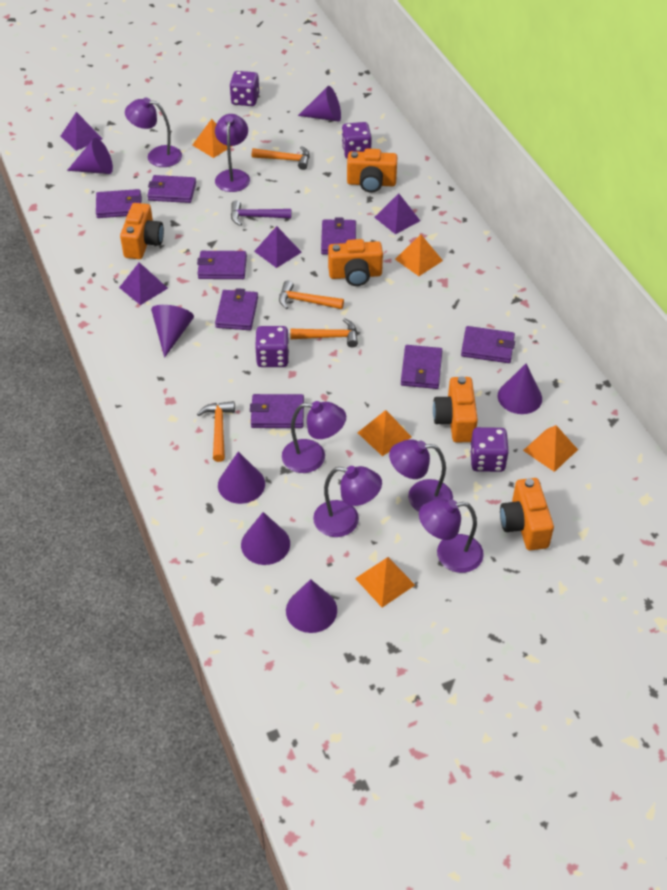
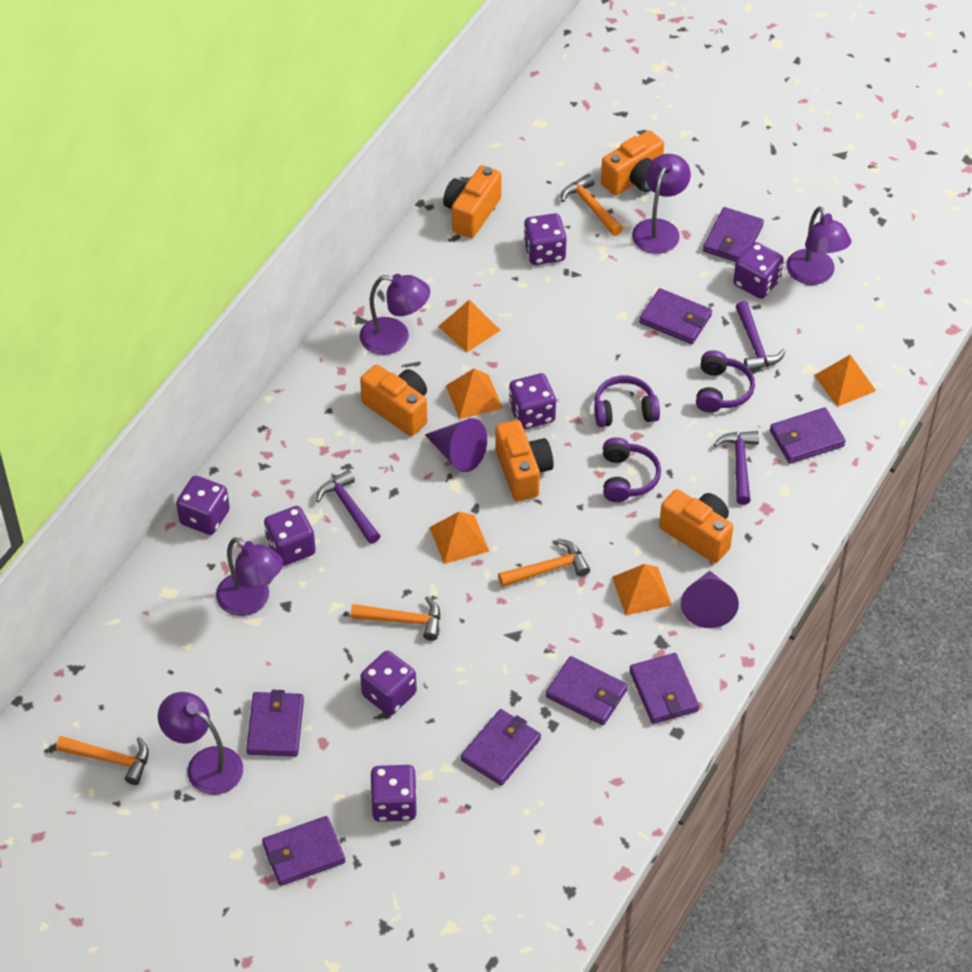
purple cone: 7 -> 2
purple dice: 4 -> 7
purple hammer: 1 -> 3
purple headphones: 0 -> 3
purple lamp: 6 -> 5
purple pyramid: 4 -> 0

